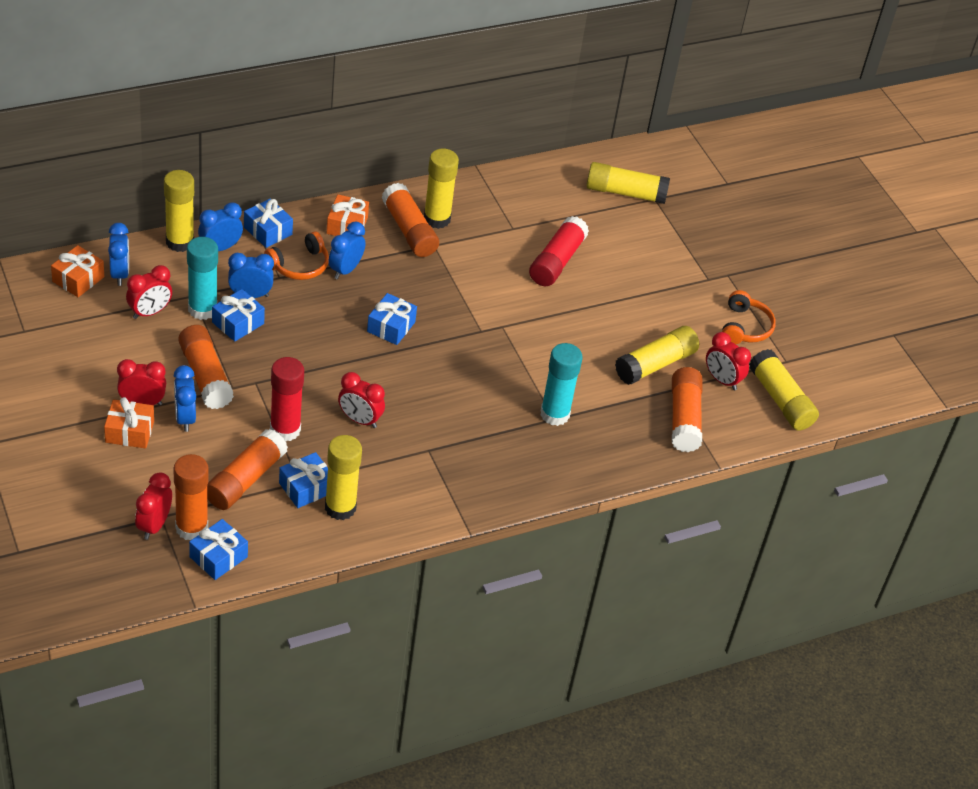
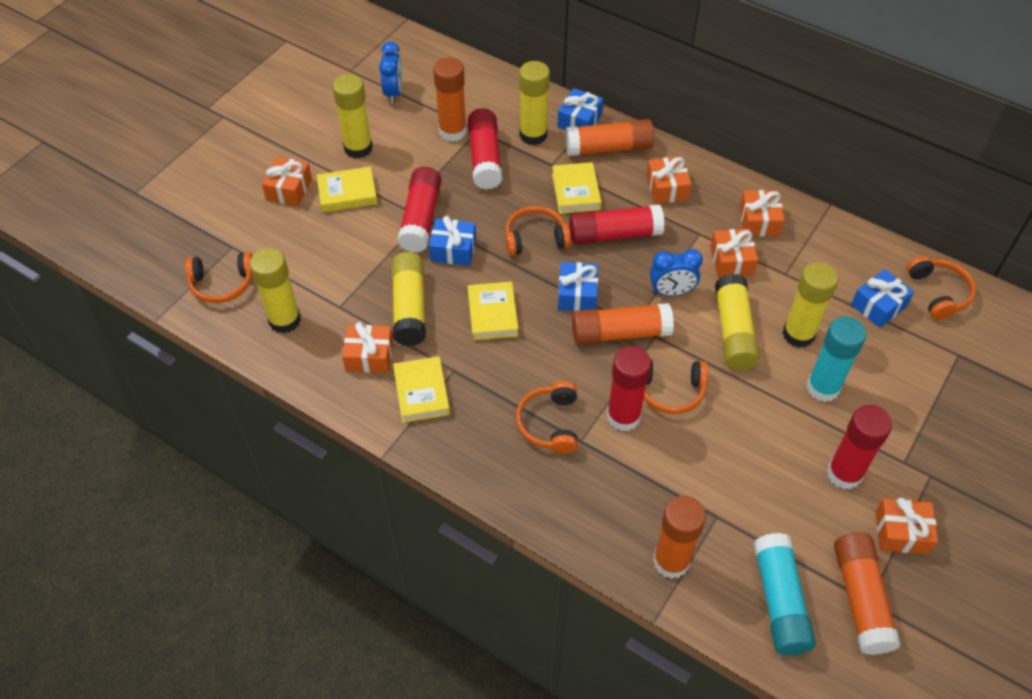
blue clock: 5 -> 2
blue gift: 5 -> 4
orange gift: 3 -> 6
orange headphones: 2 -> 5
red clock: 5 -> 0
red glue stick: 2 -> 5
yellow book: 0 -> 4

